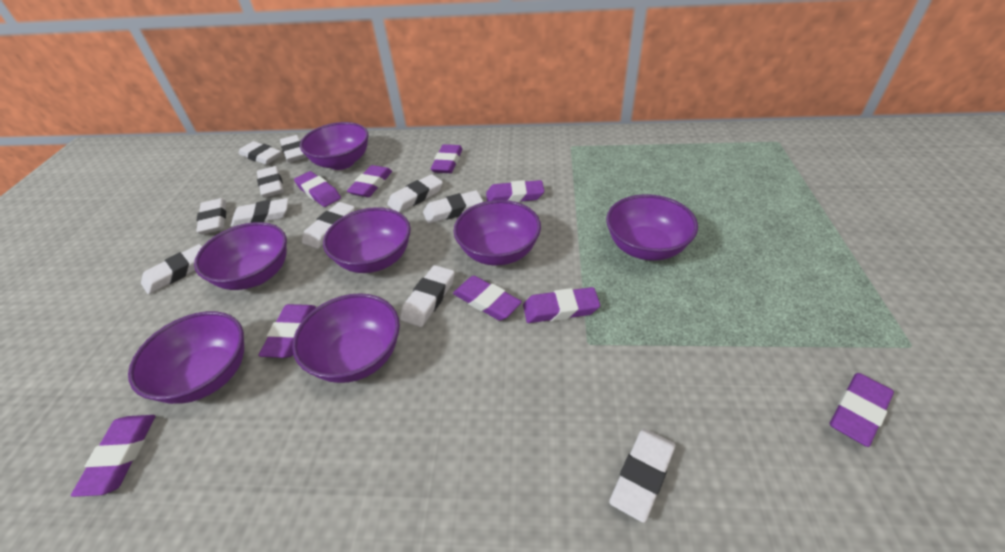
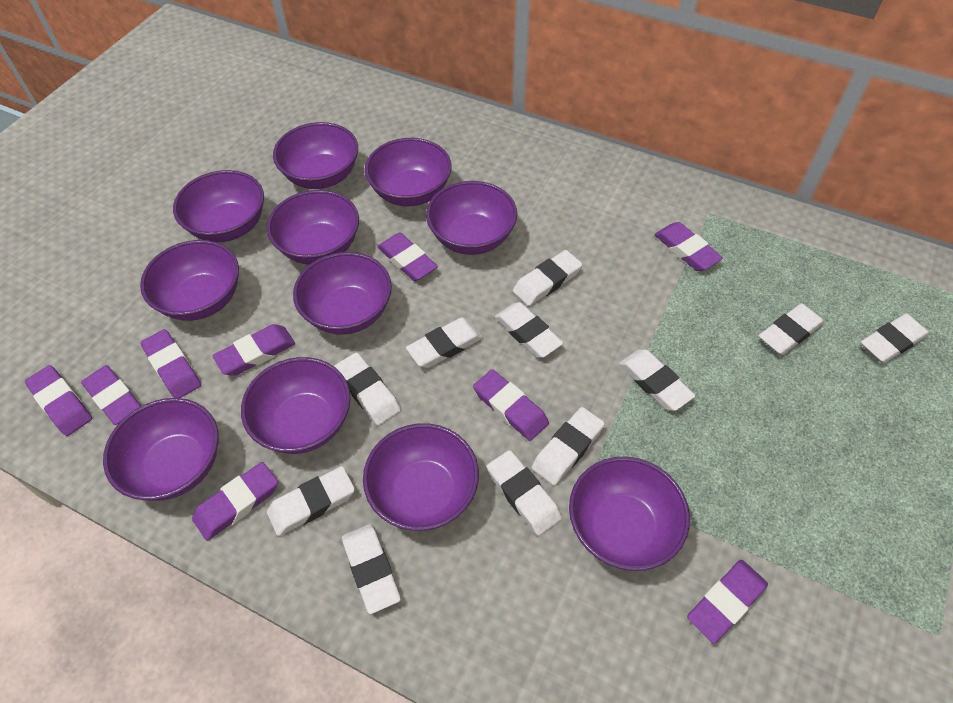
purple bowl: 7 -> 11

